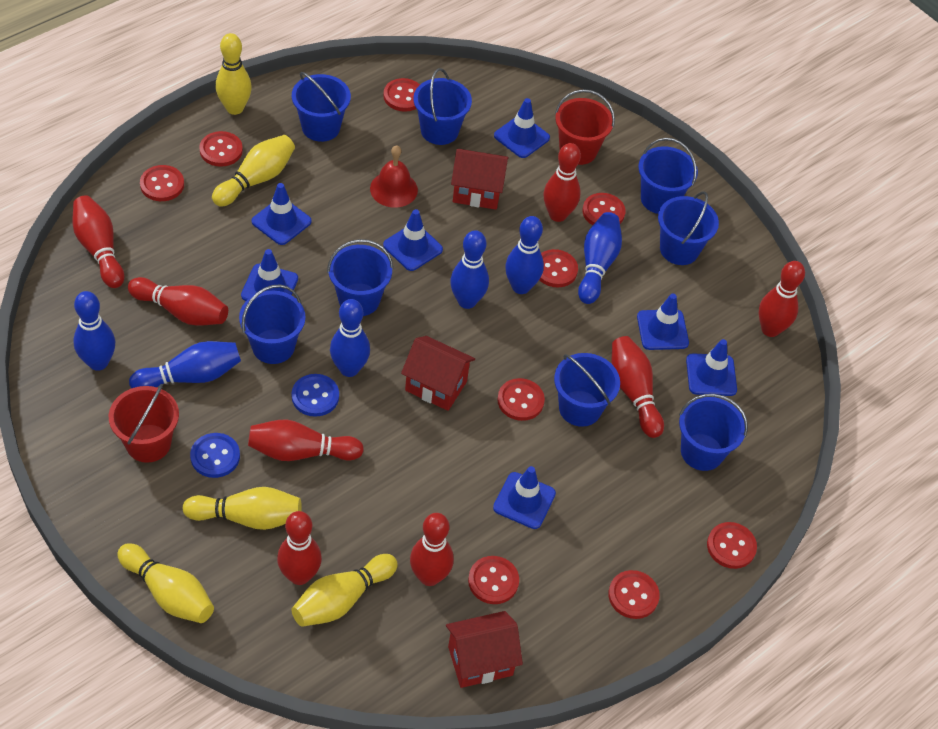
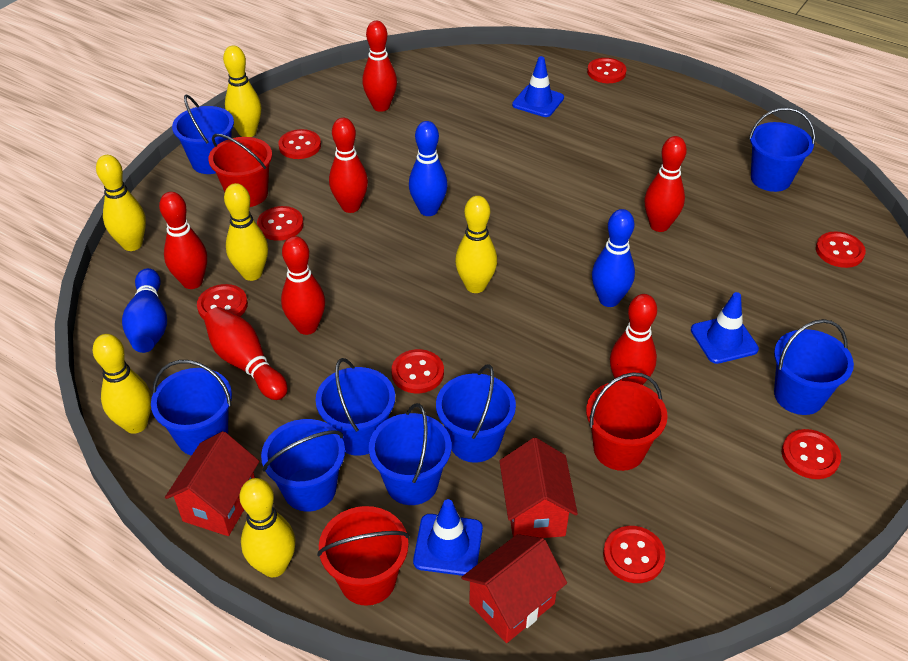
blue bowling pin: 6 -> 3
blue button: 2 -> 0
blue traffic cone: 7 -> 3
red bell: 1 -> 0
red bowling pin: 8 -> 7
red bucket: 2 -> 3
red button: 9 -> 8
yellow bowling pin: 5 -> 6

